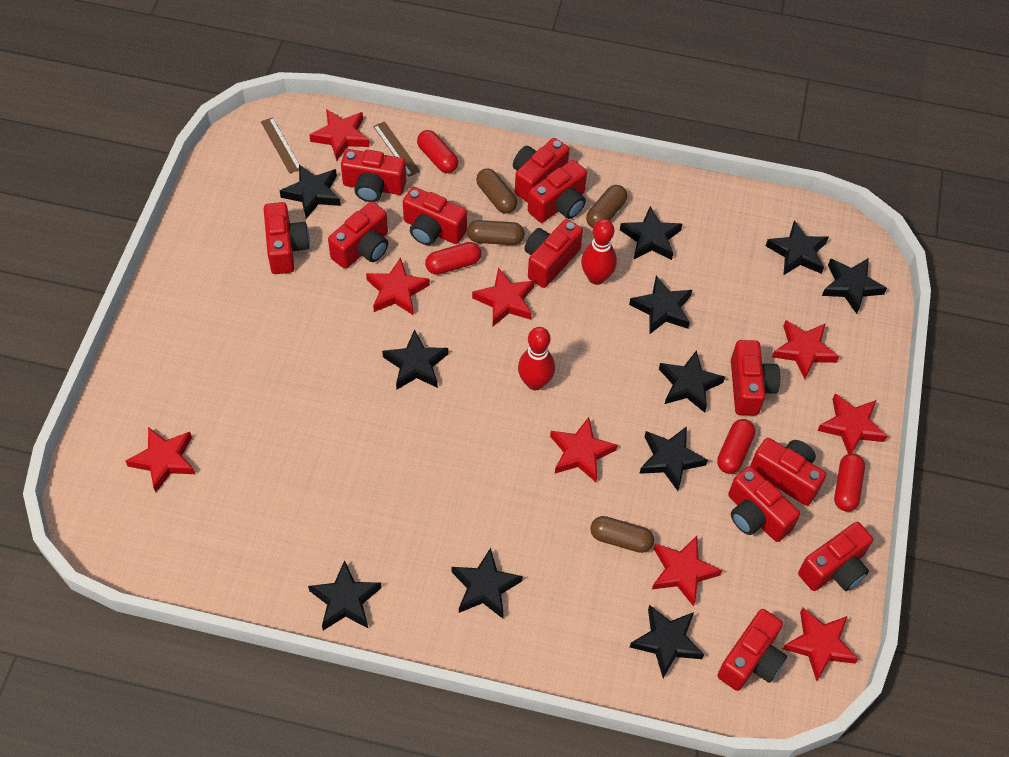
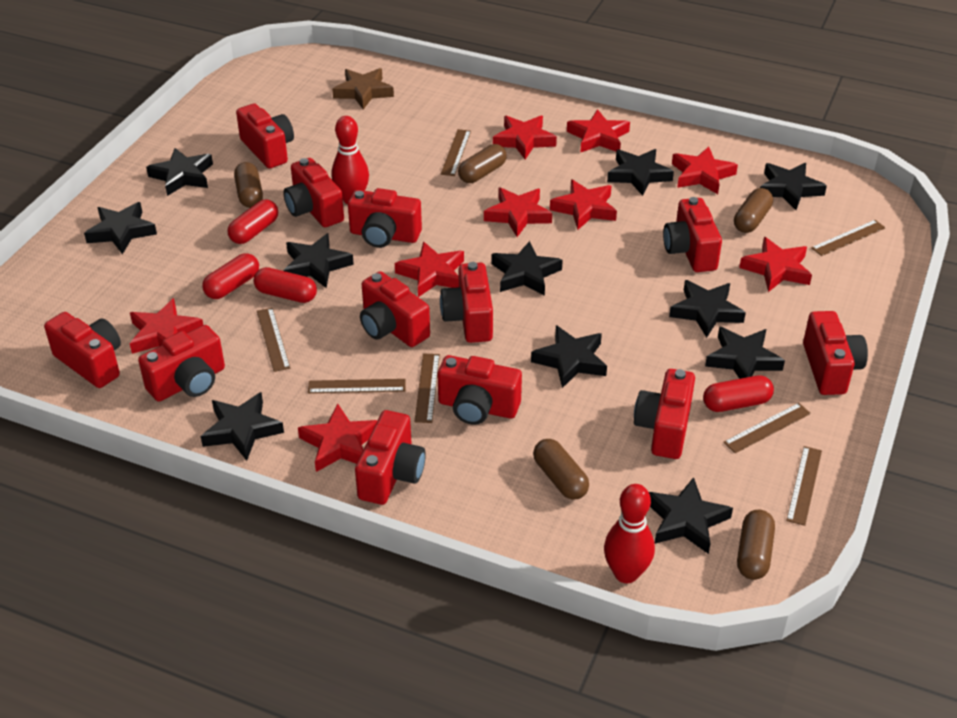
brown capsule: 4 -> 5
brown ruler: 2 -> 7
brown star: 0 -> 1

